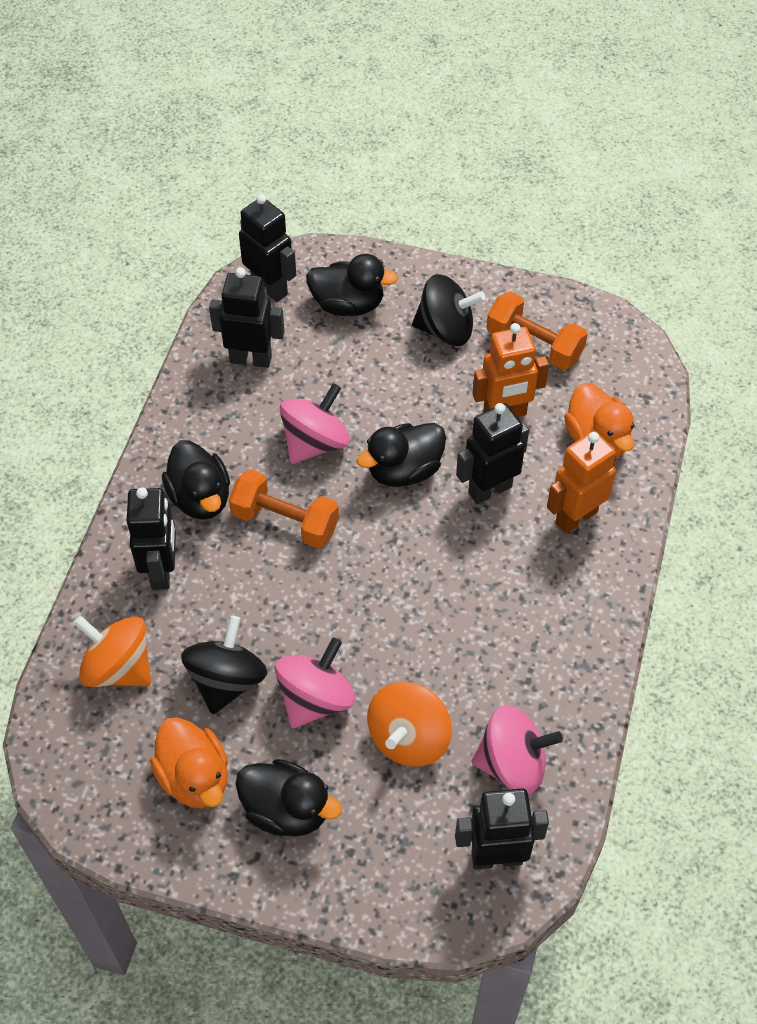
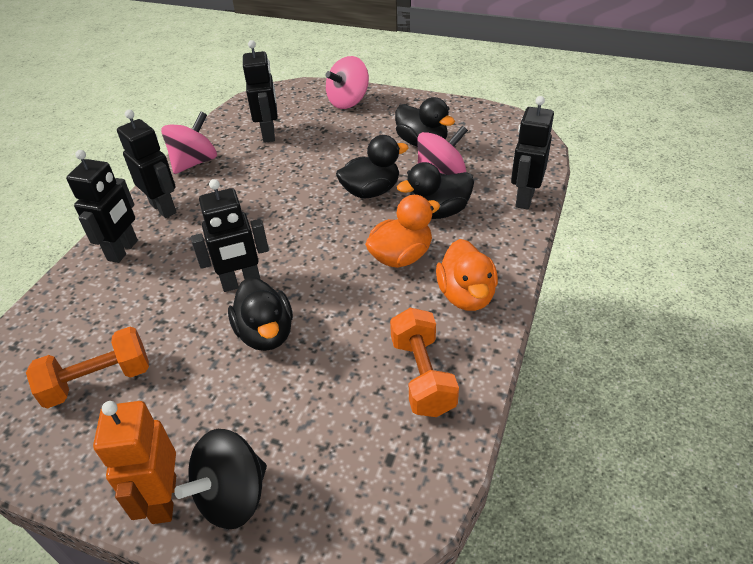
black spinning top: 2 -> 1
orange robot: 2 -> 1
orange spinning top: 2 -> 0

